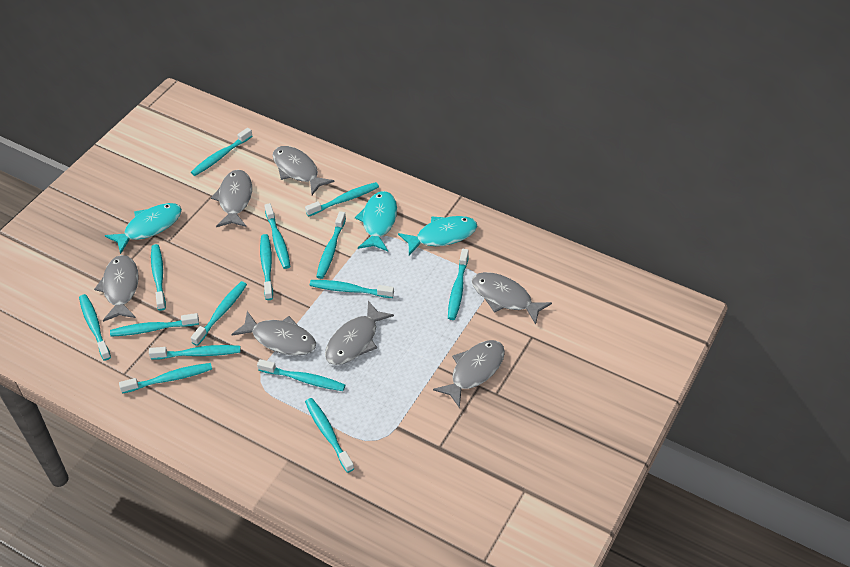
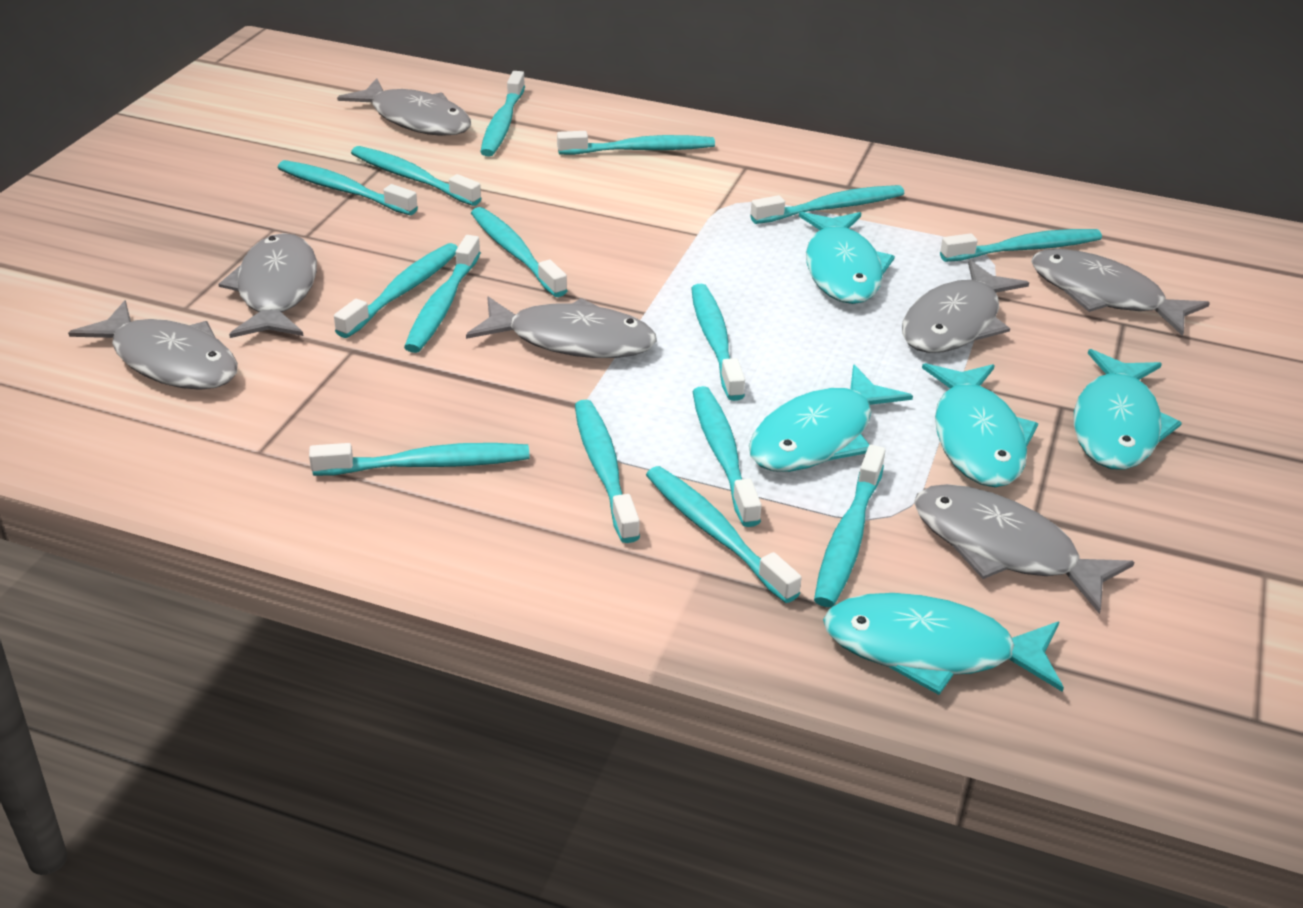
turquoise fish: 3 -> 5

